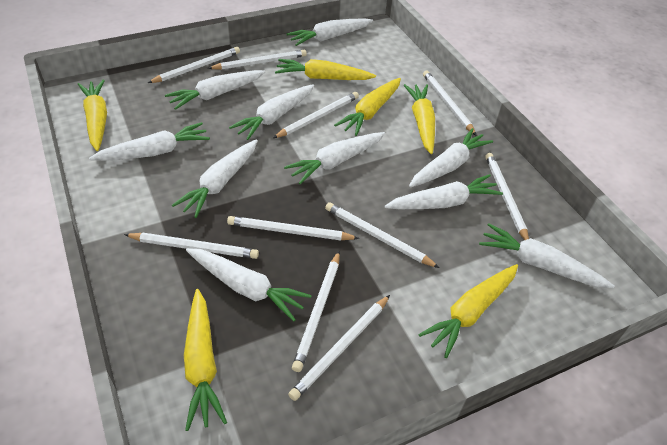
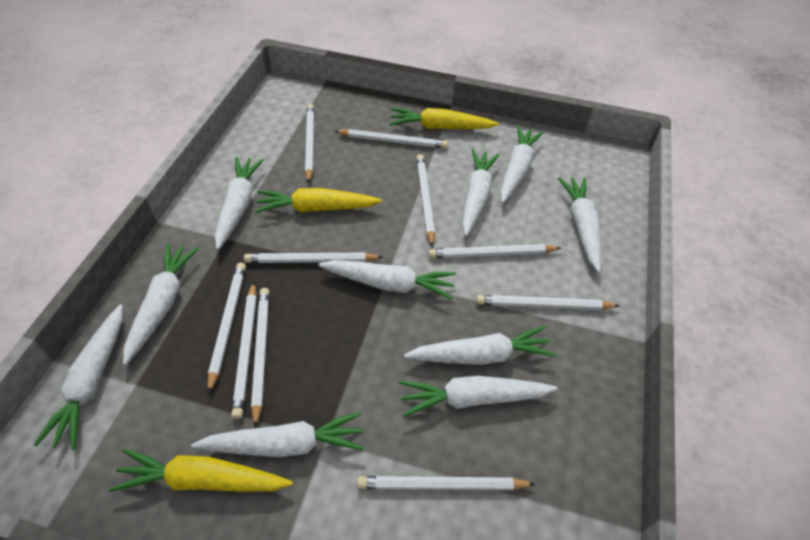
yellow carrot: 6 -> 3

